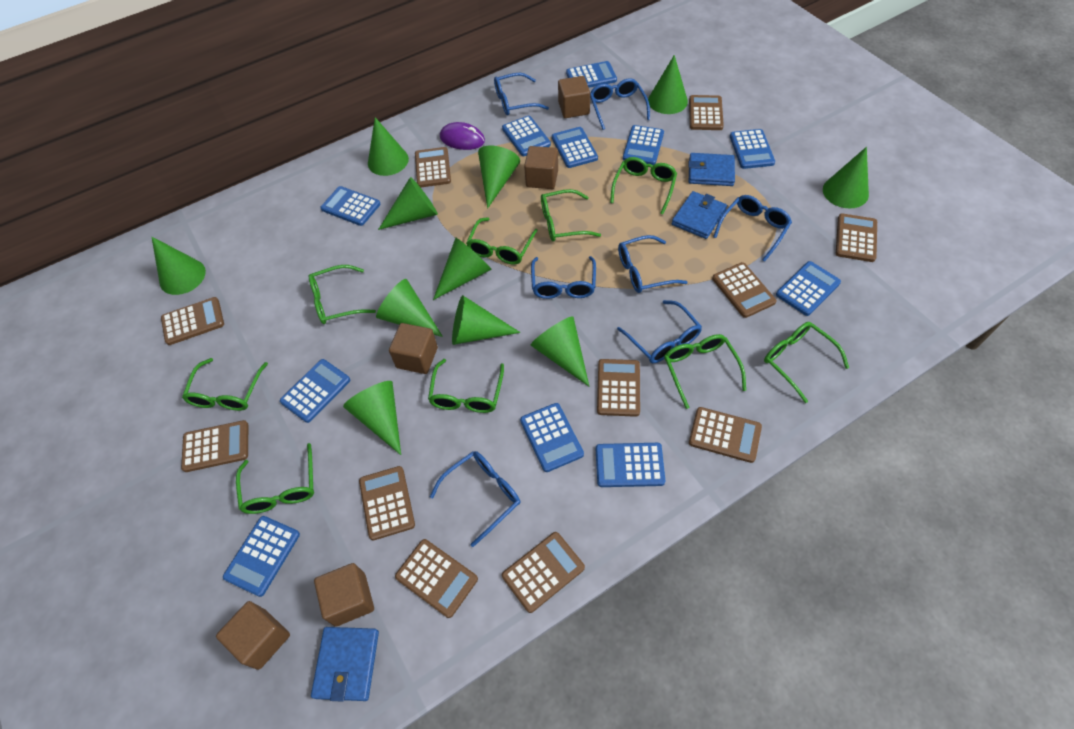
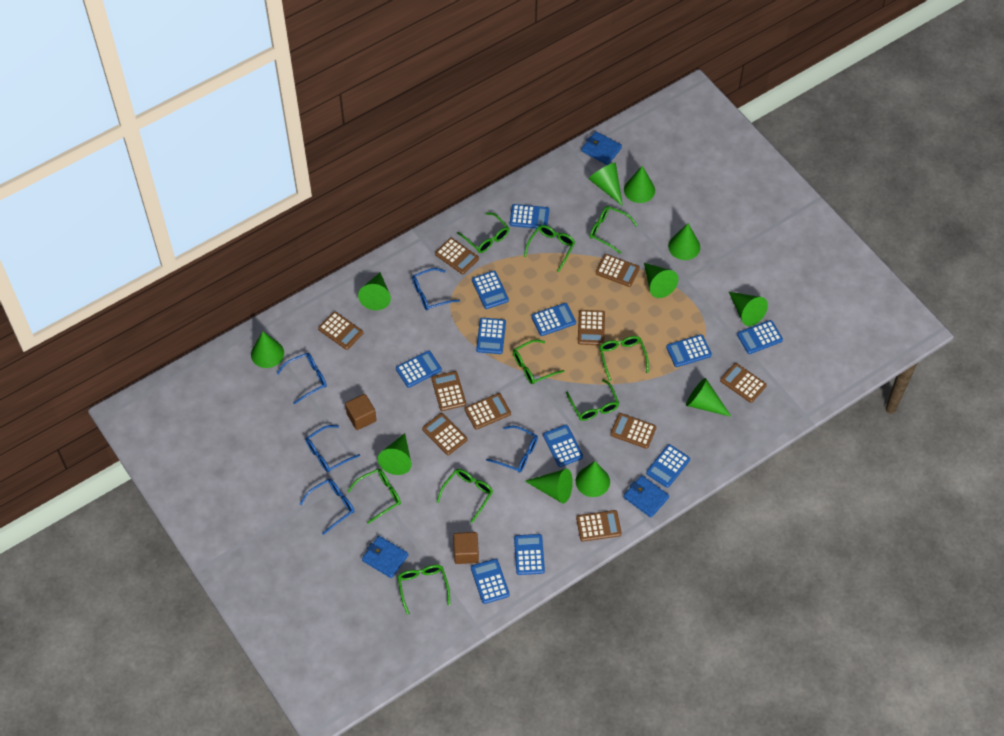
blue glasses: 7 -> 5
brown calculator: 11 -> 10
brown cube: 5 -> 2
purple mouse: 1 -> 0

